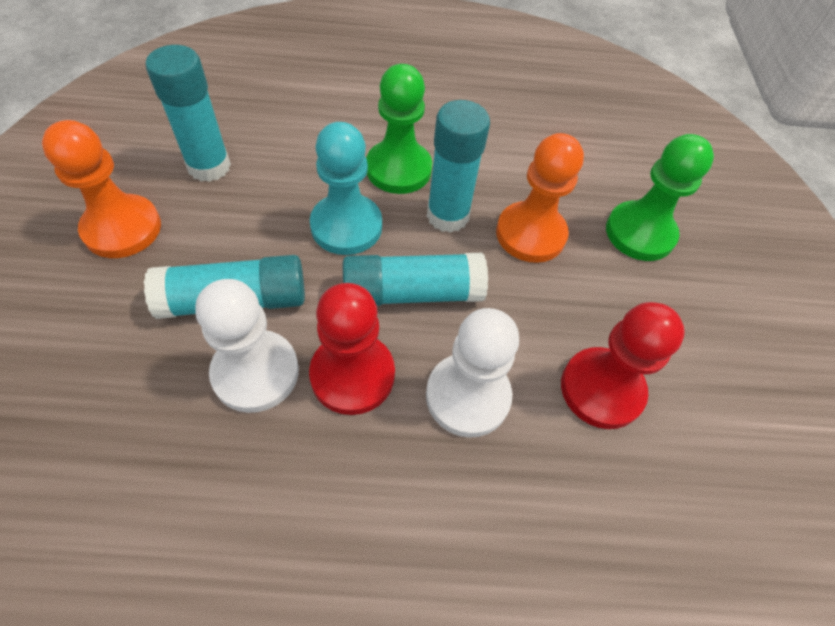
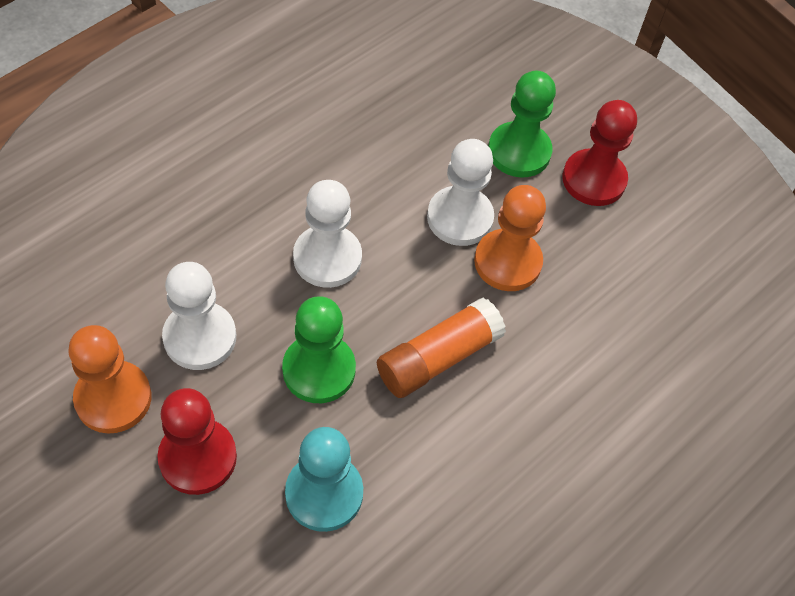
orange glue stick: 0 -> 1
turquoise glue stick: 4 -> 0
white pawn: 2 -> 3

